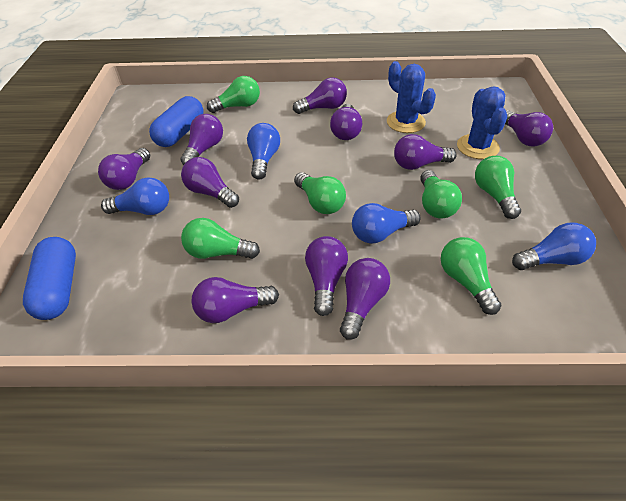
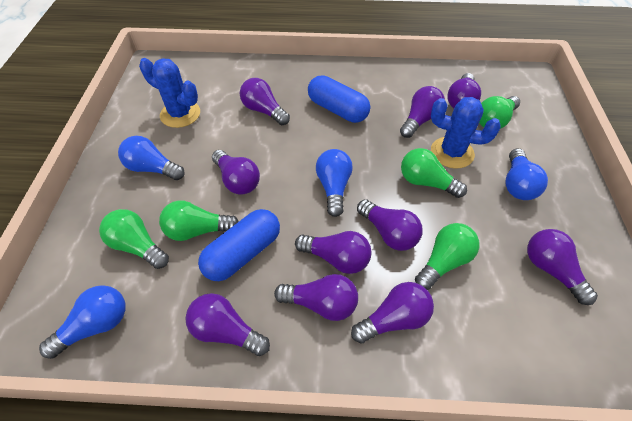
green light bulb: 6 -> 5

